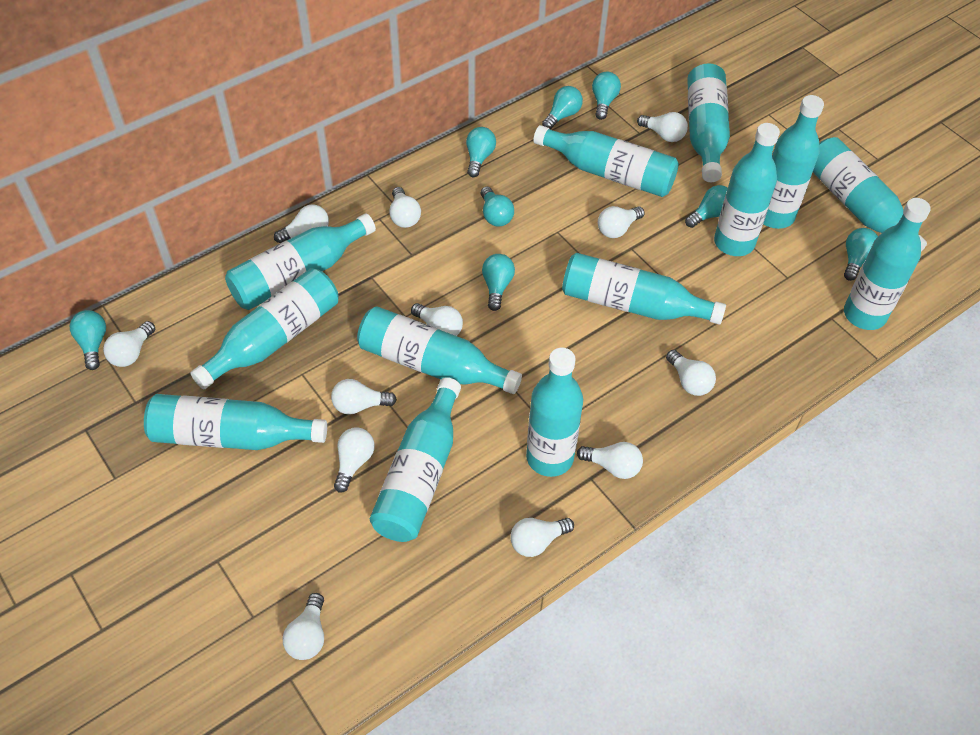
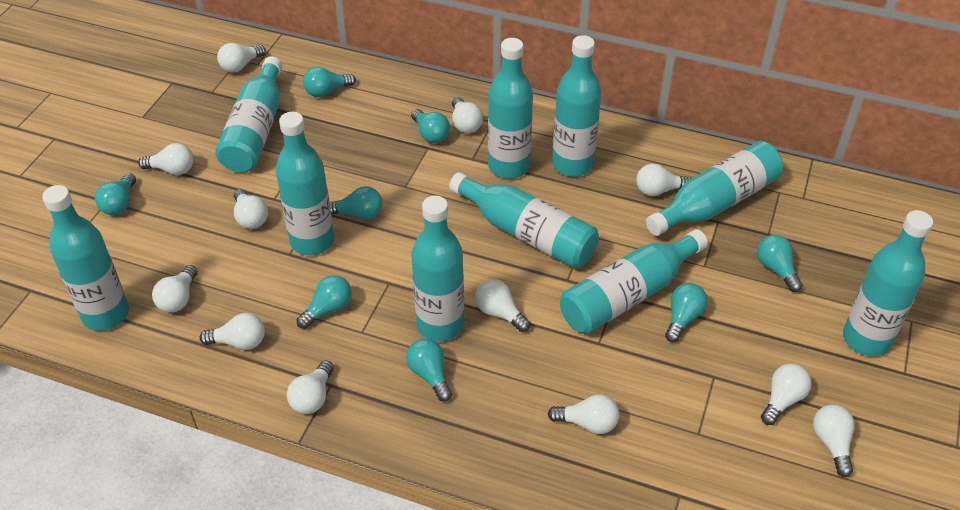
turquoise bottle: 13 -> 10

